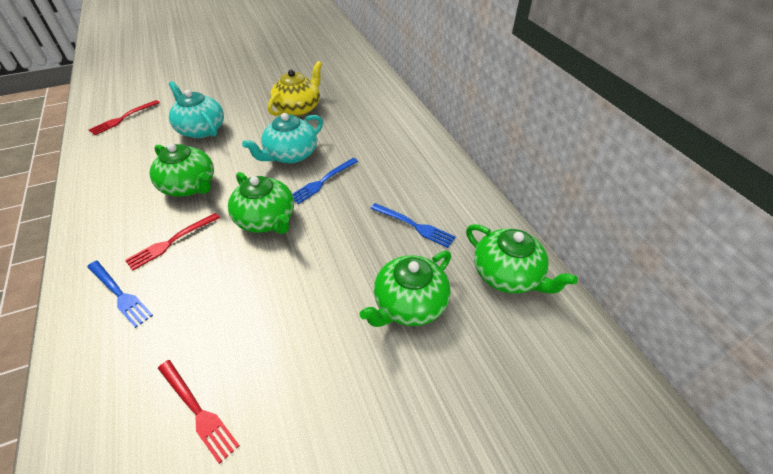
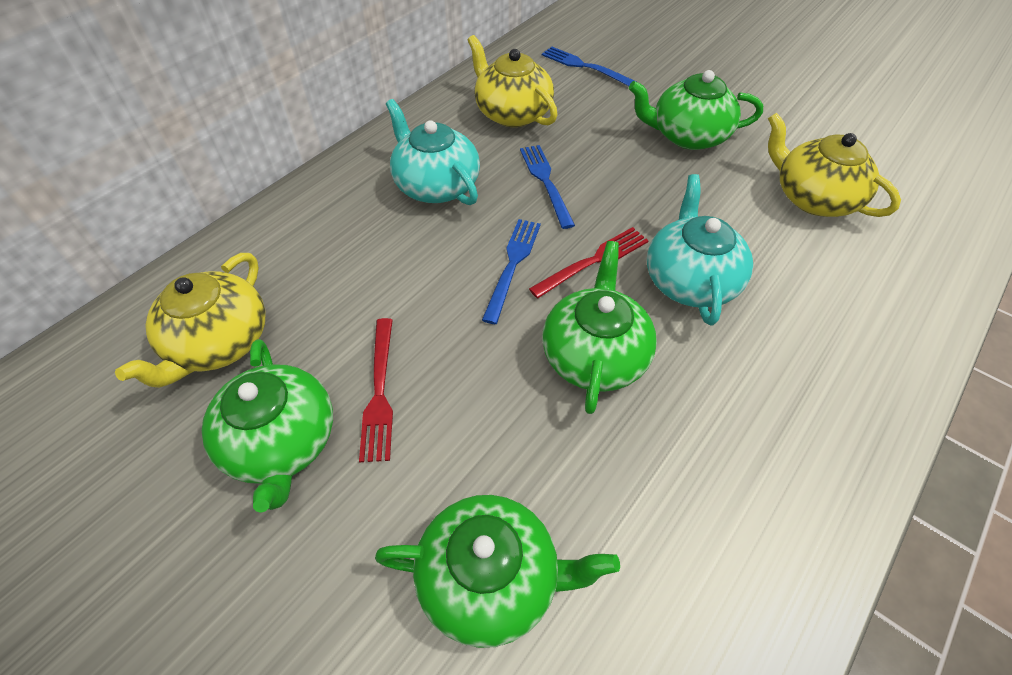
red fork: 3 -> 2
yellow teapot: 1 -> 3

